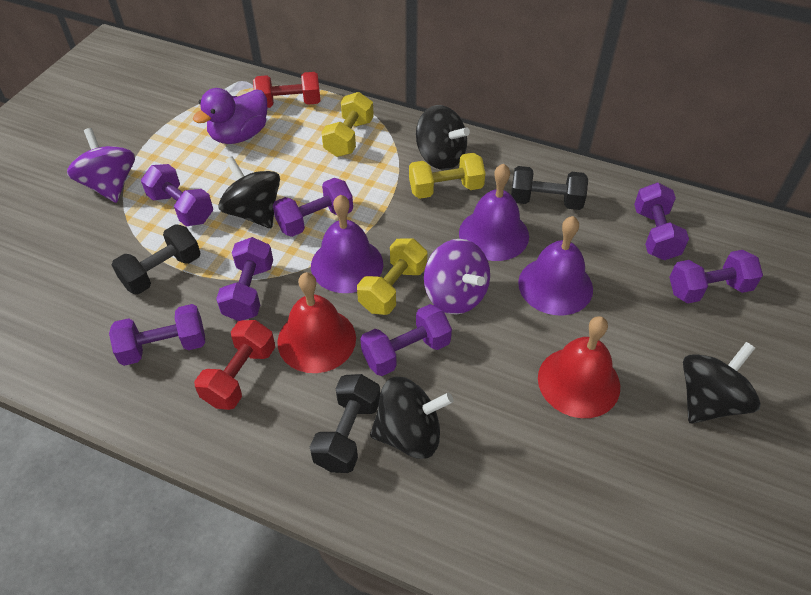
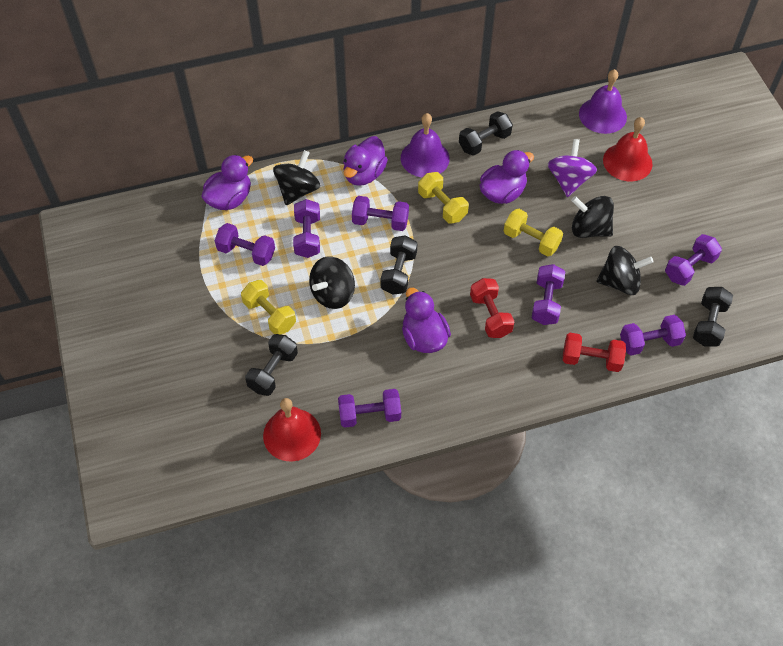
black dumbbell: 3 -> 4
purple bell: 3 -> 2
purple duck: 1 -> 4
purple spinning top: 2 -> 1

